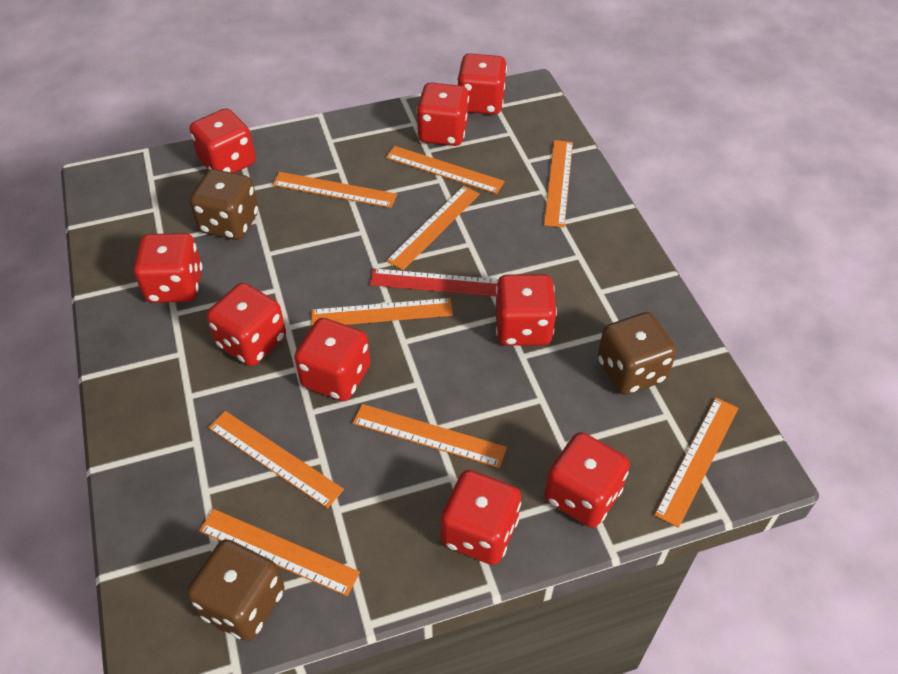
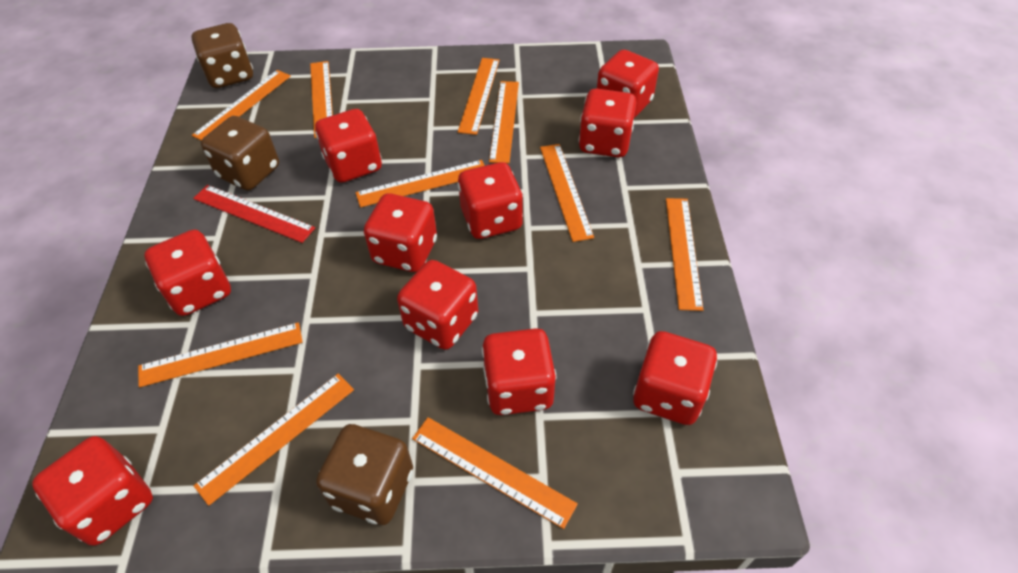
orange ruler: 9 -> 10
red dice: 9 -> 10

